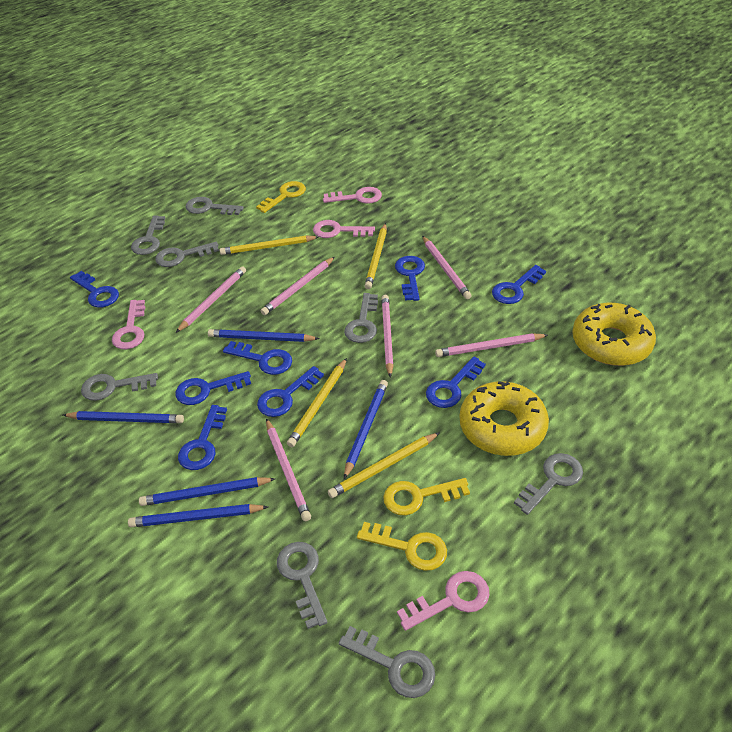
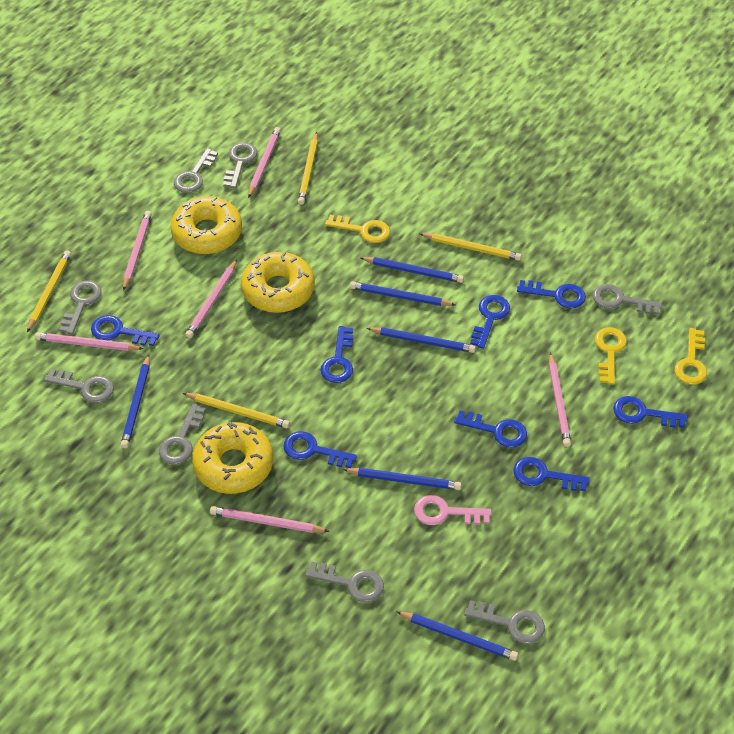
blue pencil: 5 -> 6
pink key: 4 -> 1
yellow donut: 2 -> 3

